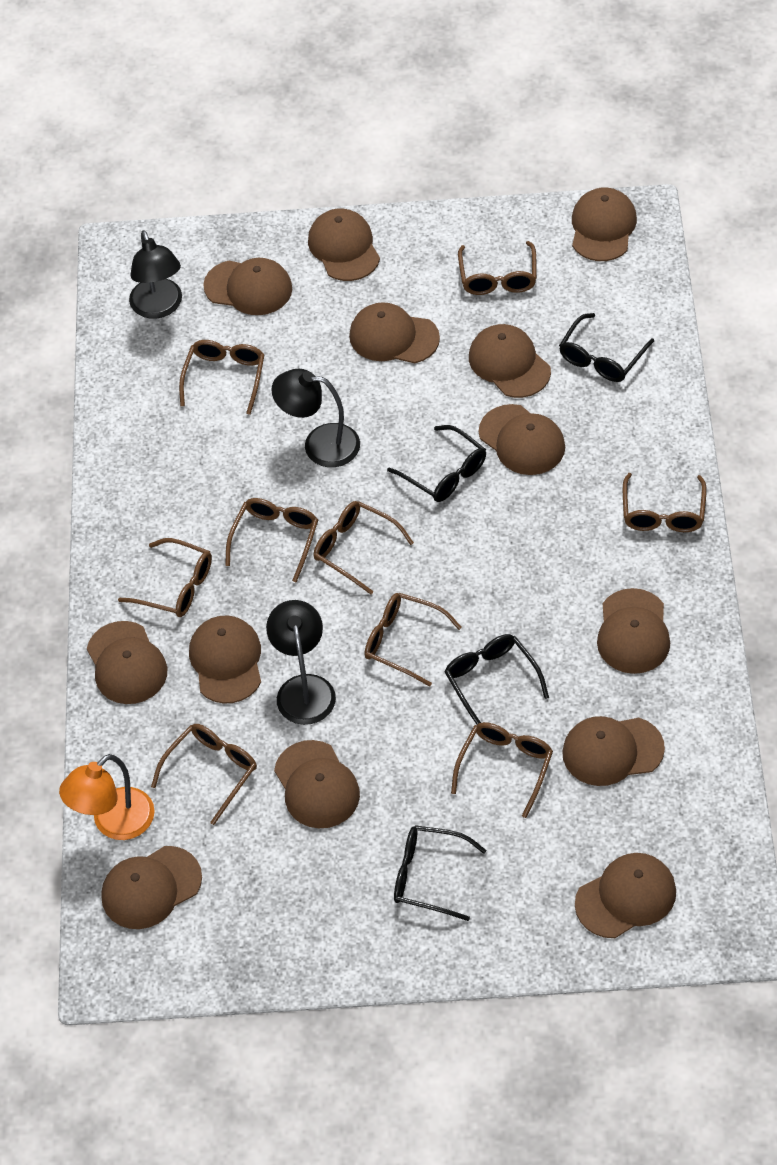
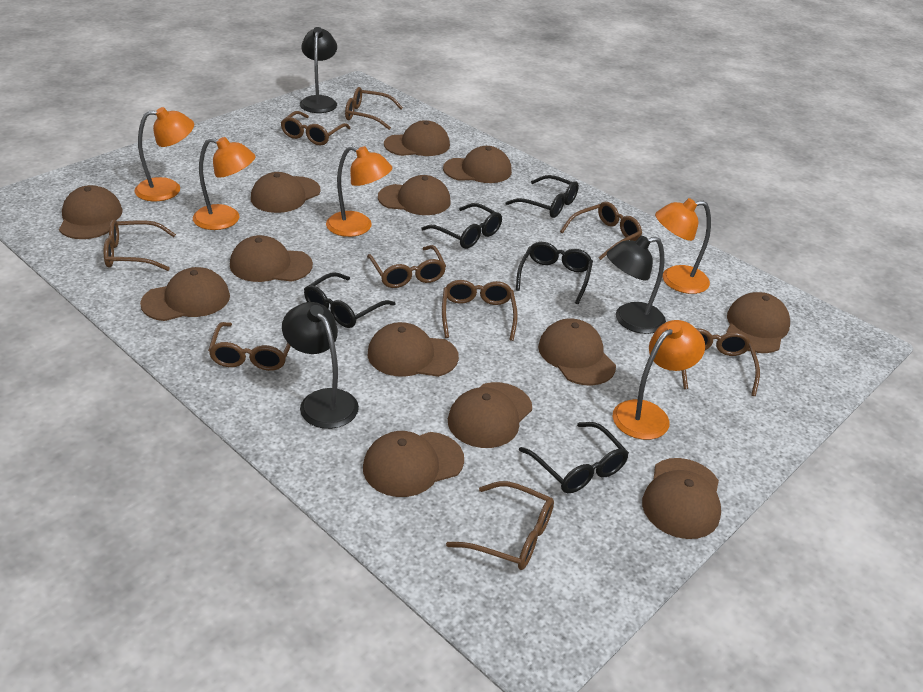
black glasses: 4 -> 5
orange lamp: 1 -> 5

